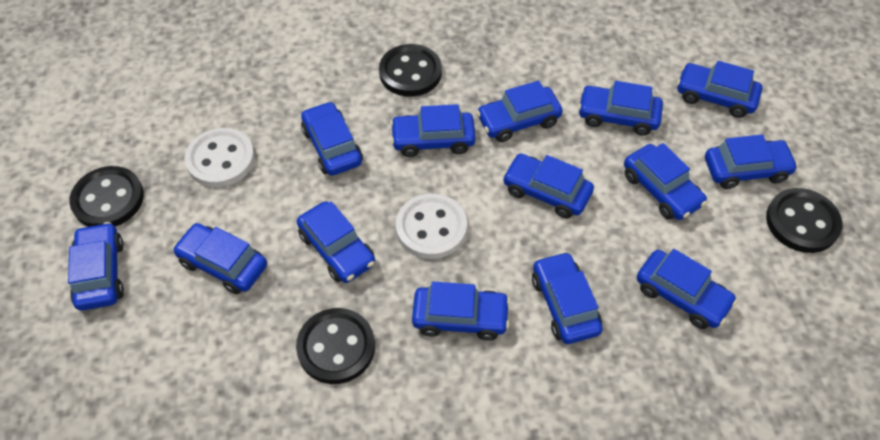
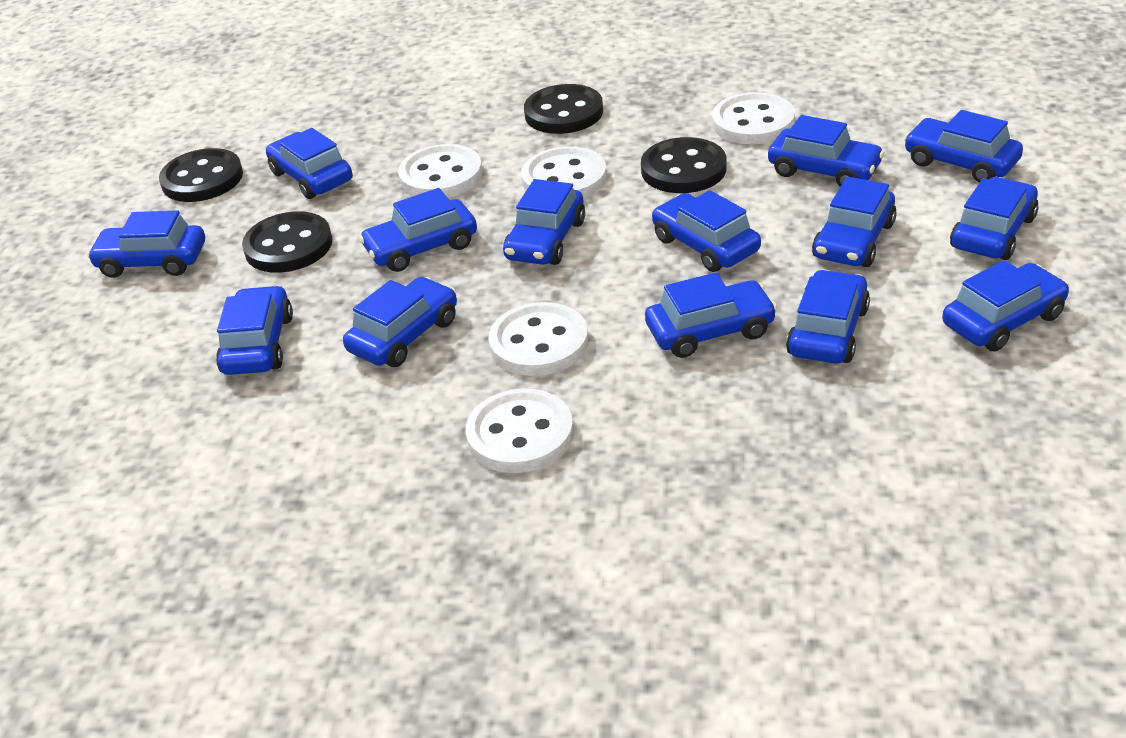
white button: 2 -> 5

